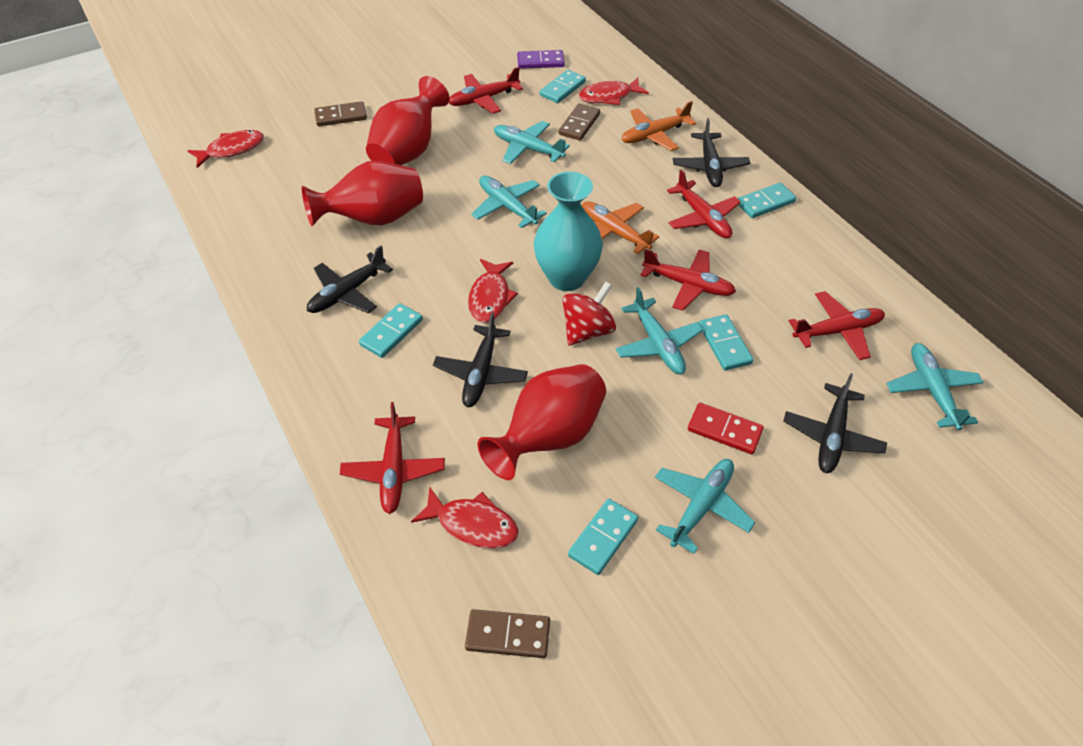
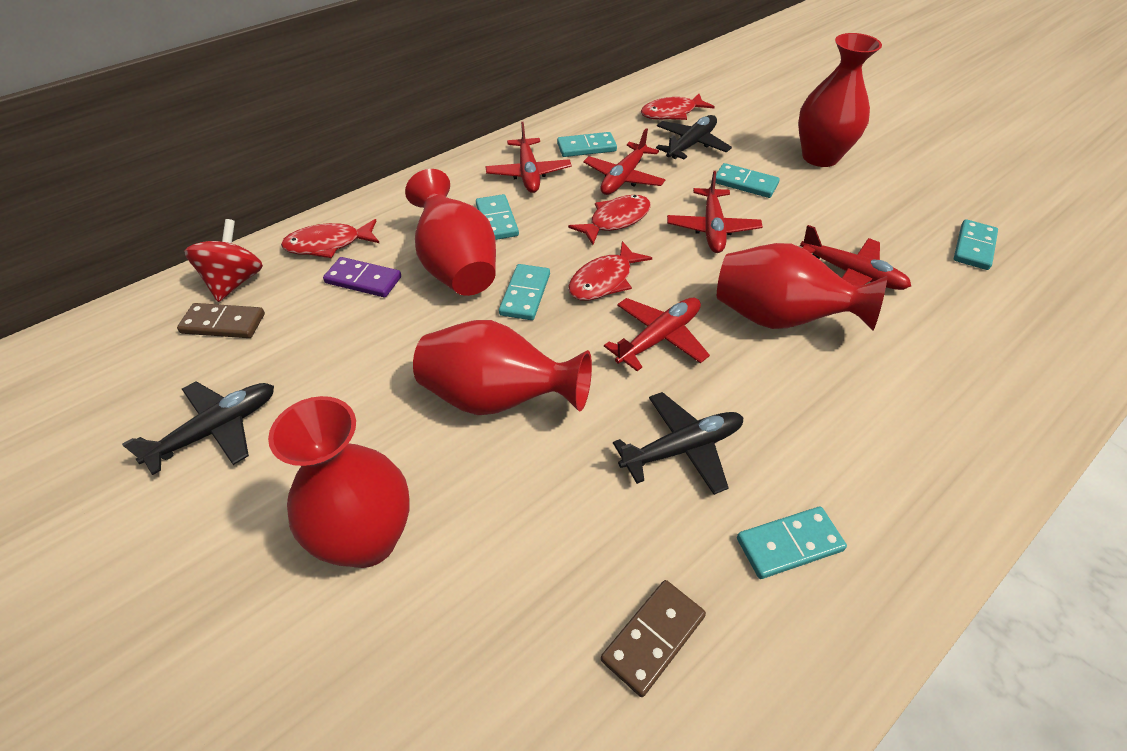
black plane: 4 -> 3
brown domino: 3 -> 2
orange plane: 2 -> 0
red domino: 1 -> 0
red vase: 3 -> 5
turquoise domino: 5 -> 6
turquoise plane: 5 -> 0
turquoise vase: 1 -> 0

